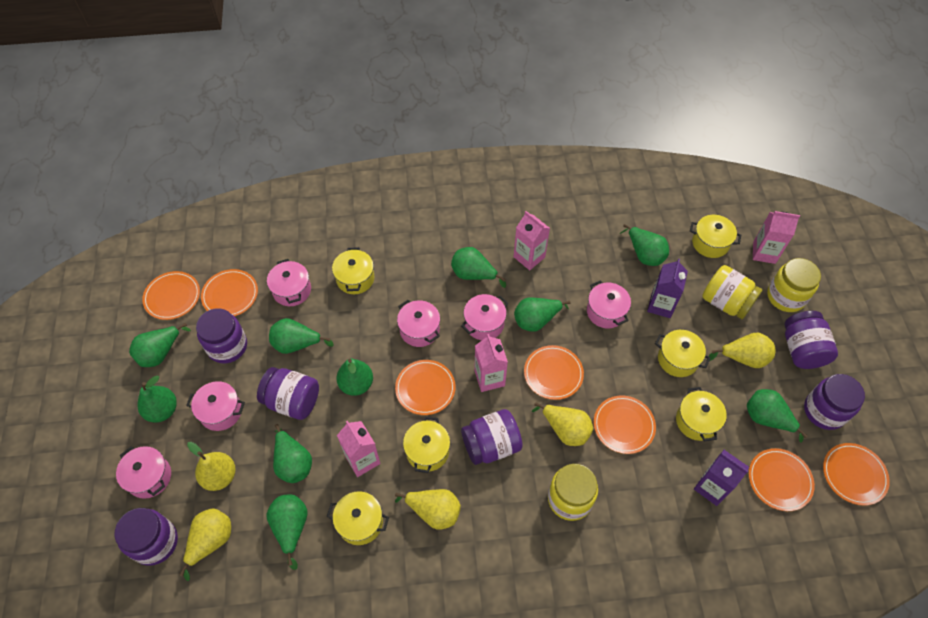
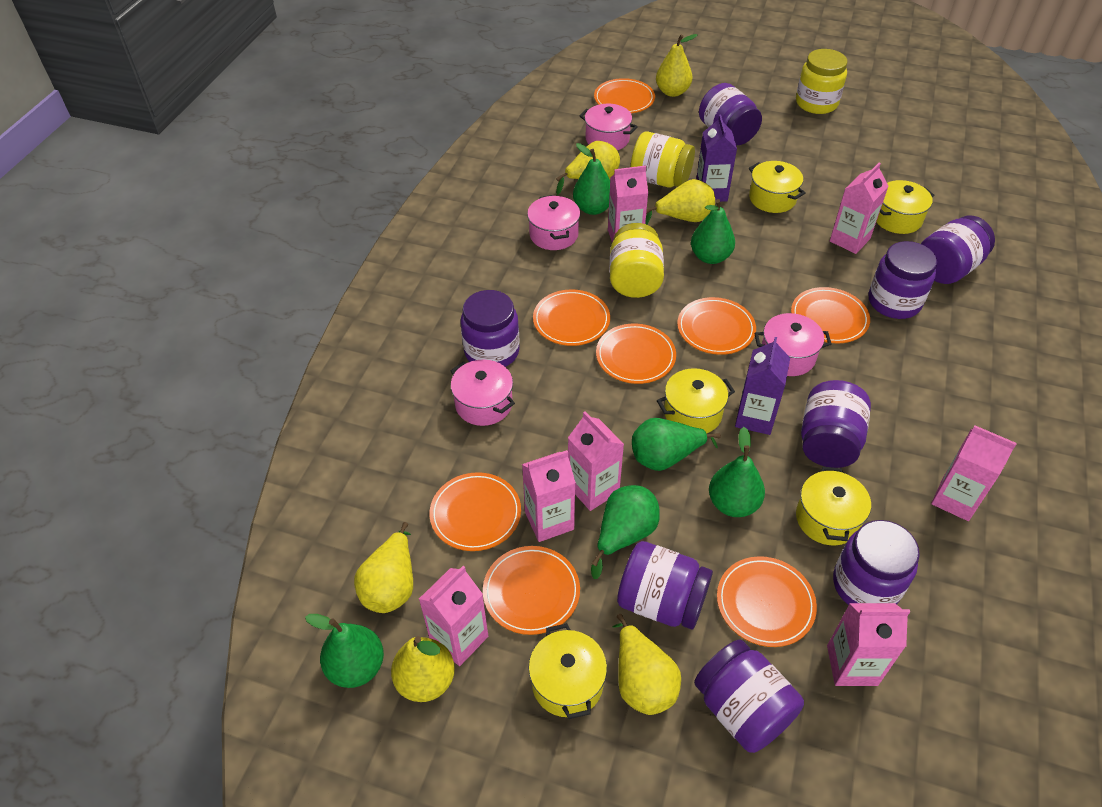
green pear: 10 -> 6
orange plate: 7 -> 8
pink carton: 4 -> 7
pink pot: 6 -> 4
purple jar: 6 -> 8
yellow pear: 5 -> 6
yellow pot: 6 -> 5

